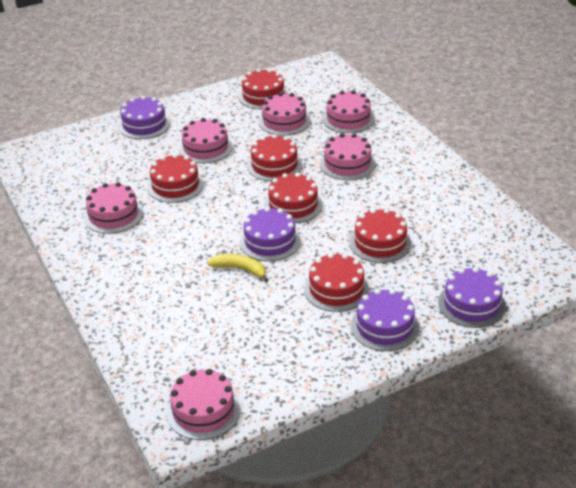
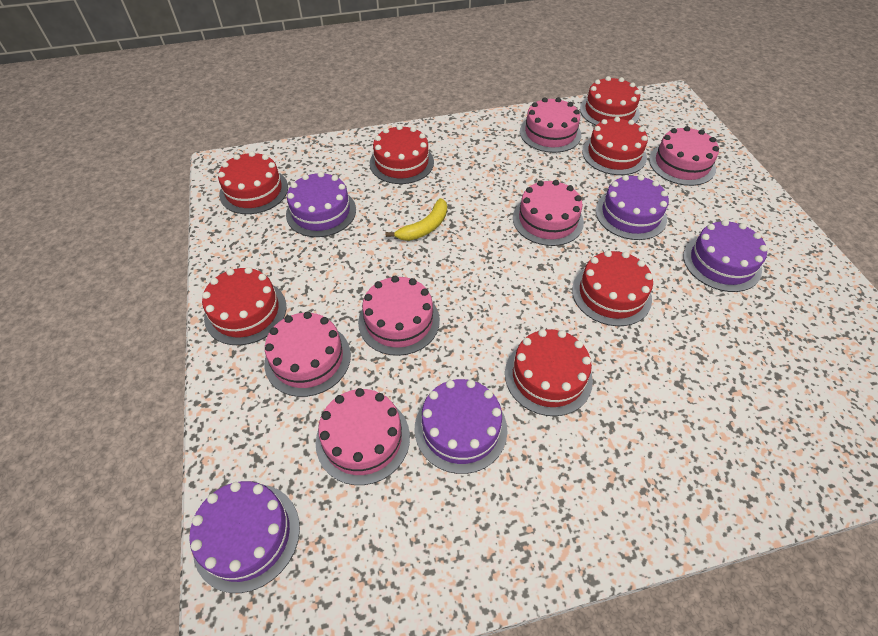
purple cake: 4 -> 5
red cake: 6 -> 7

